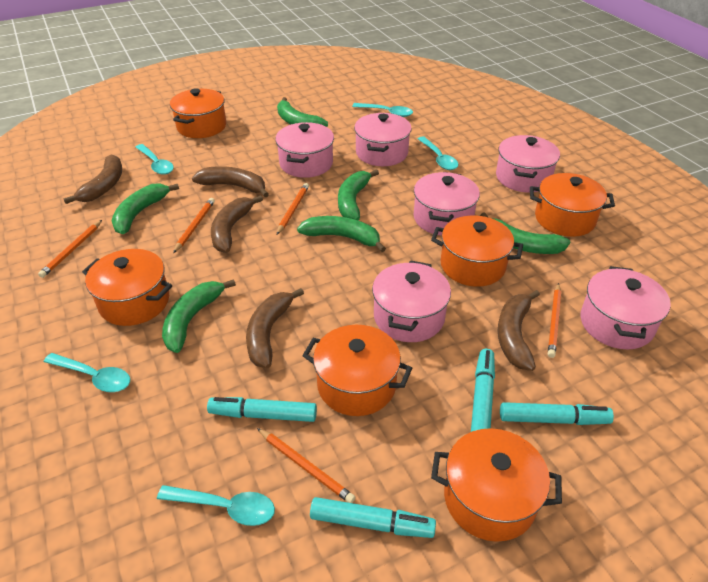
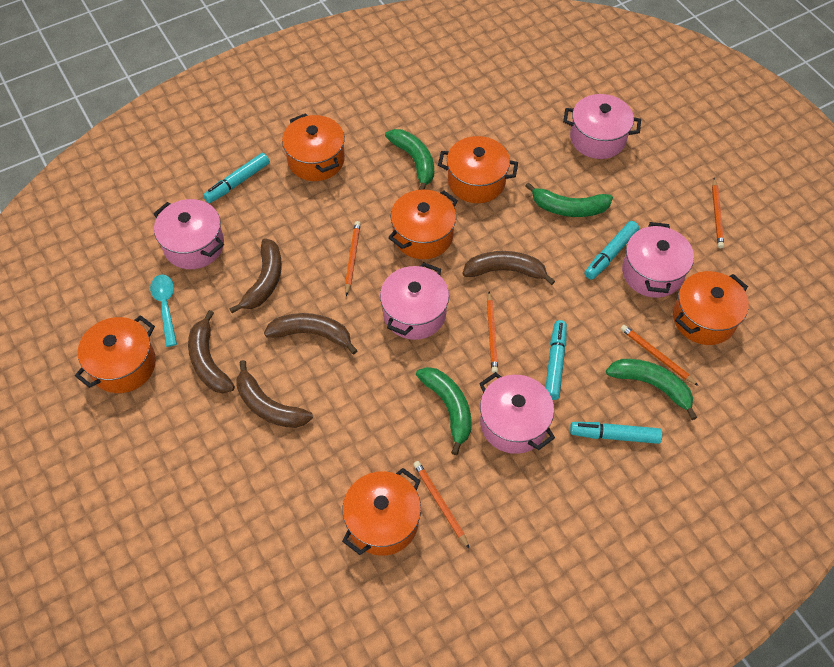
green banana: 6 -> 4
pink pot: 6 -> 5
turquoise spoon: 5 -> 1

